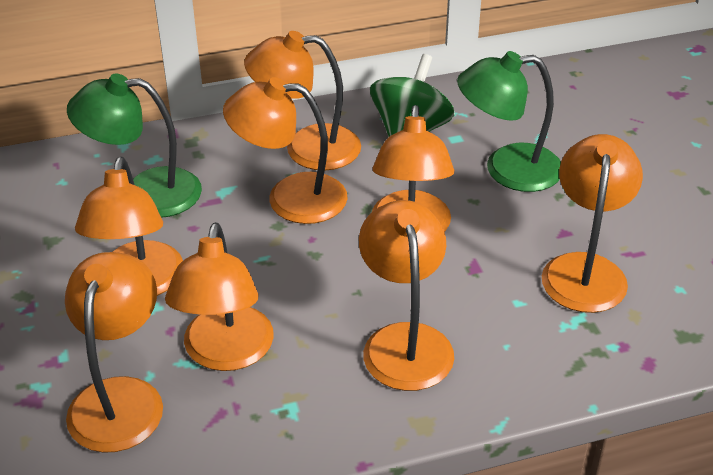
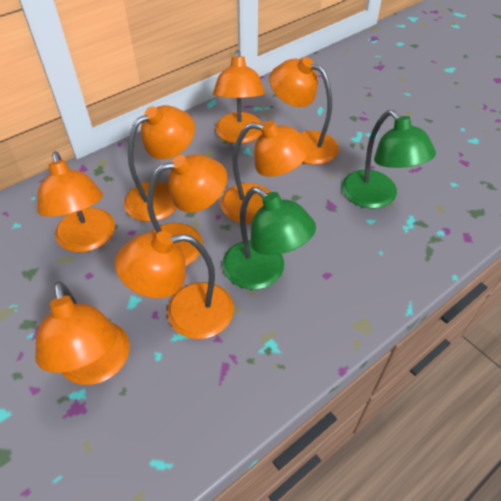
green spinning top: 1 -> 0

